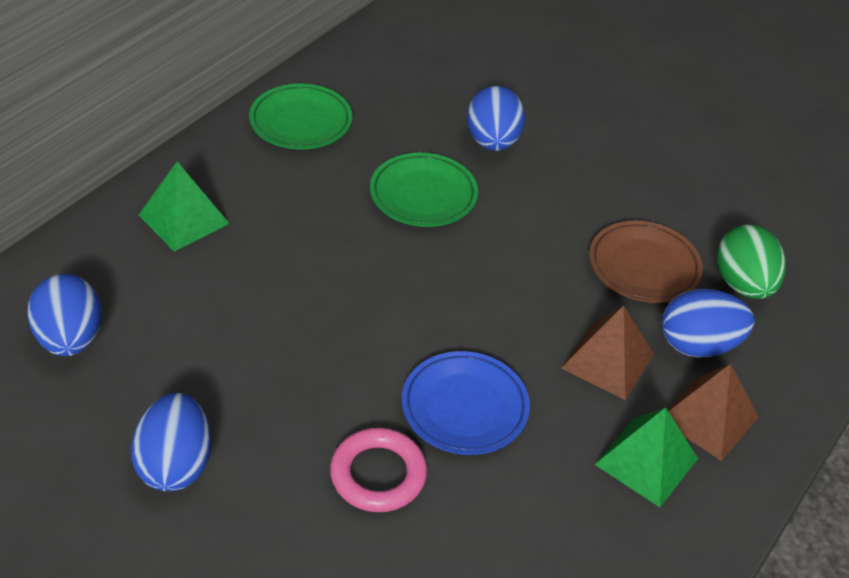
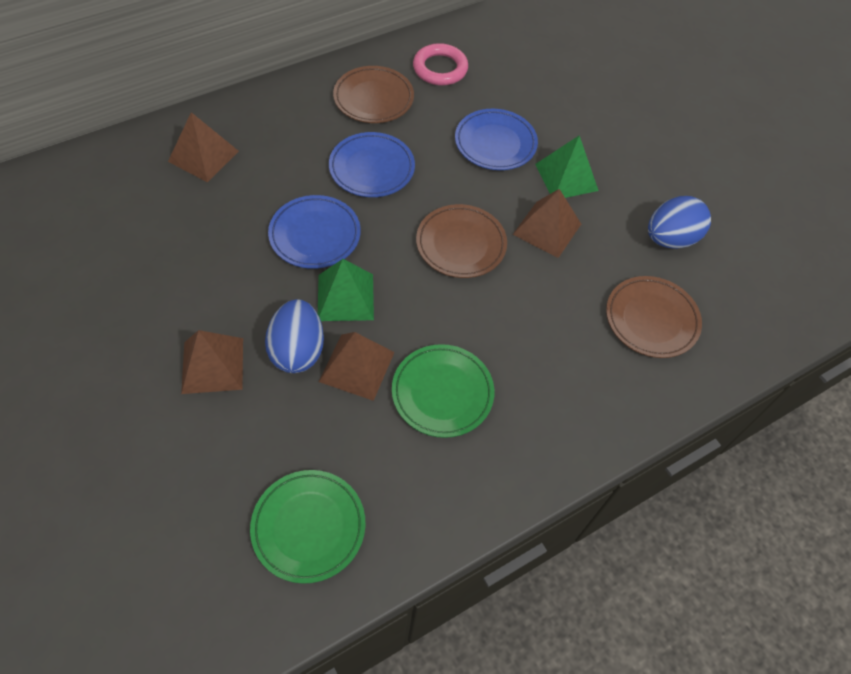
blue egg: 4 -> 2
blue plate: 1 -> 3
brown plate: 1 -> 3
brown pyramid: 2 -> 4
green egg: 1 -> 0

